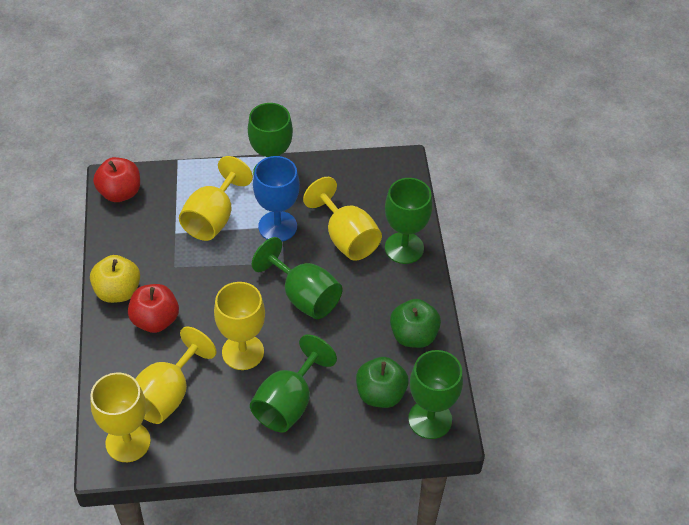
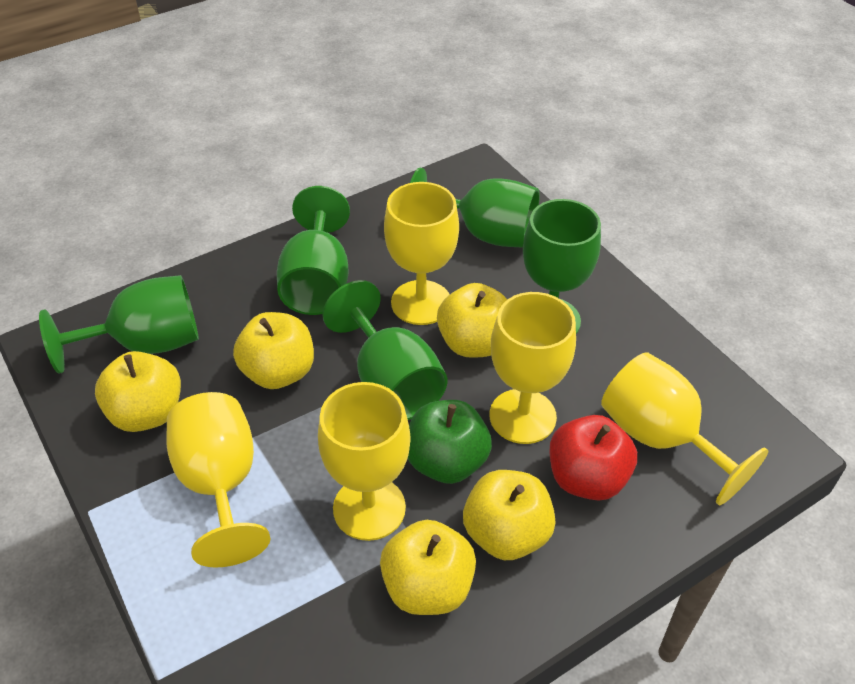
blue goblet: 1 -> 0
green apple: 2 -> 1
red apple: 2 -> 1
yellow apple: 1 -> 5

